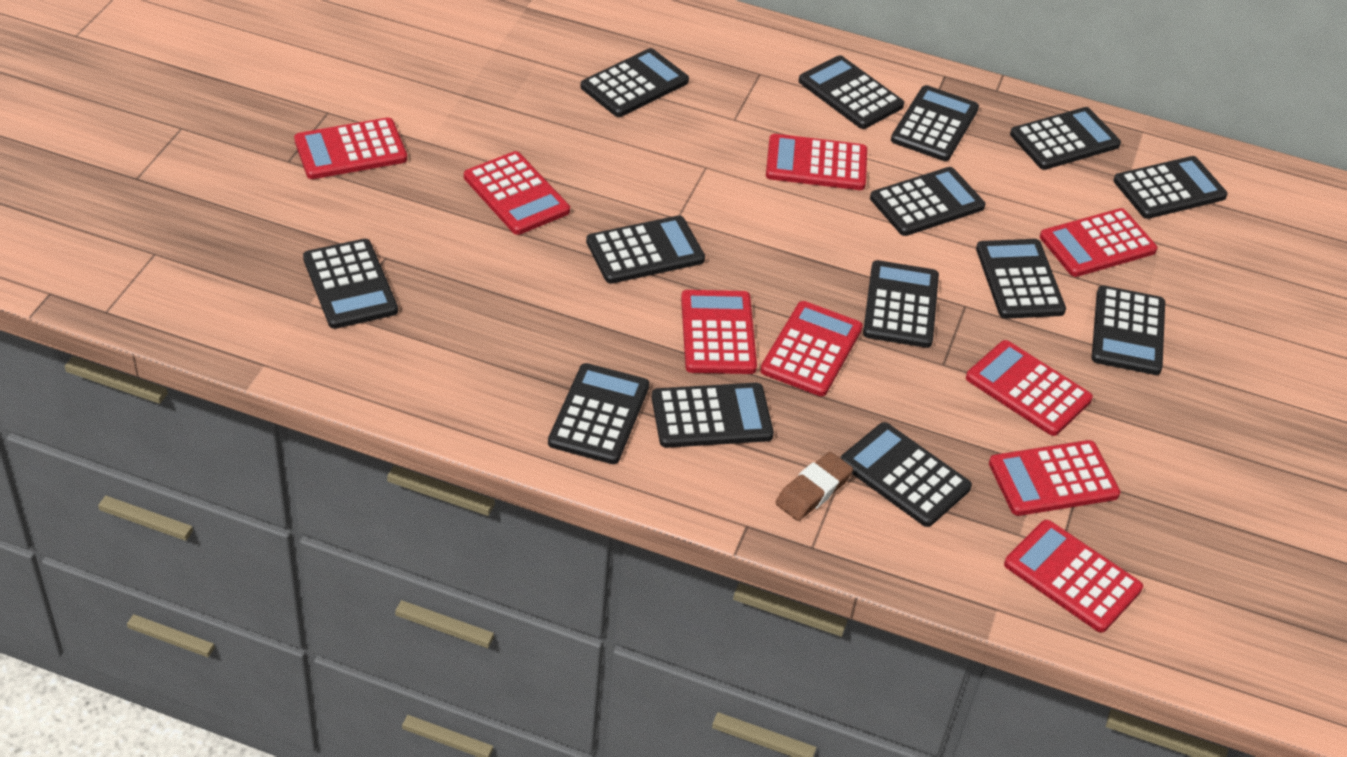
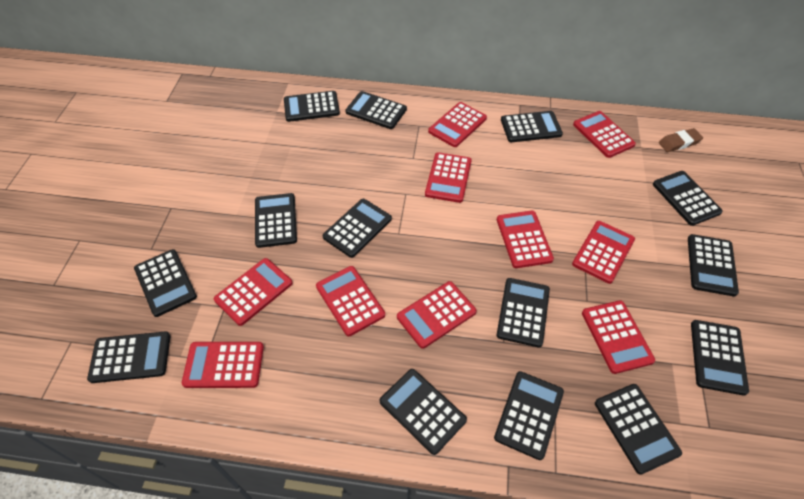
red calculator: 9 -> 10

